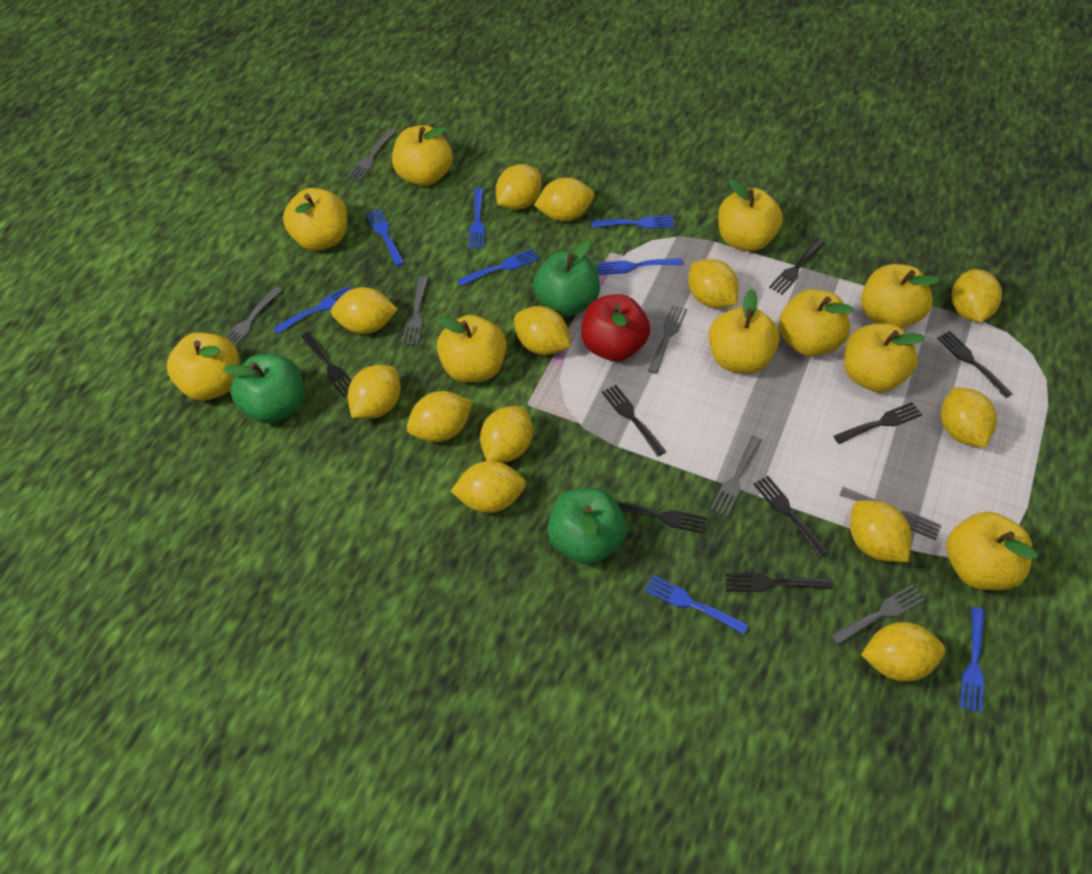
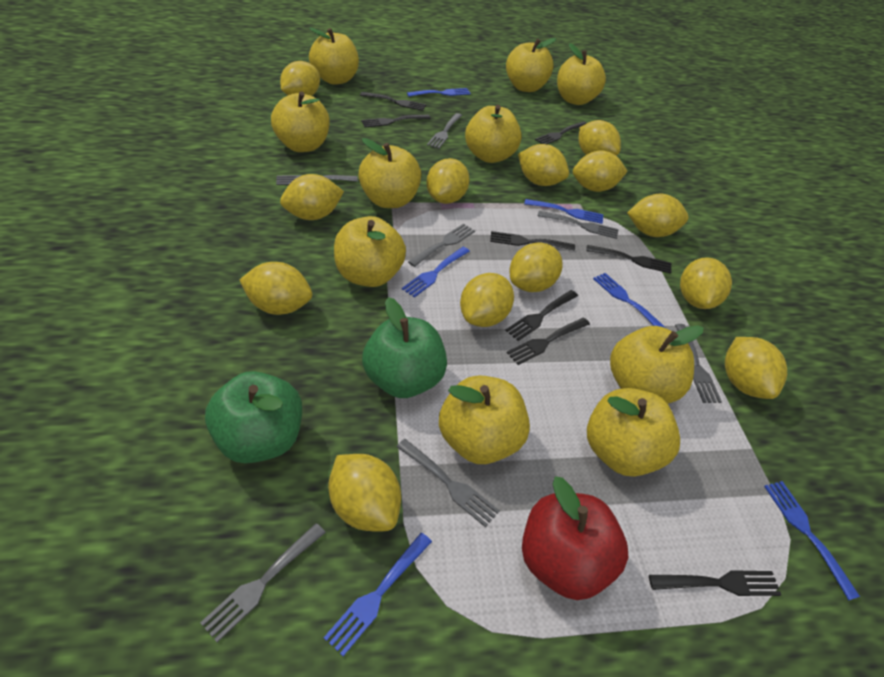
blue fork: 8 -> 6
green apple: 3 -> 2

